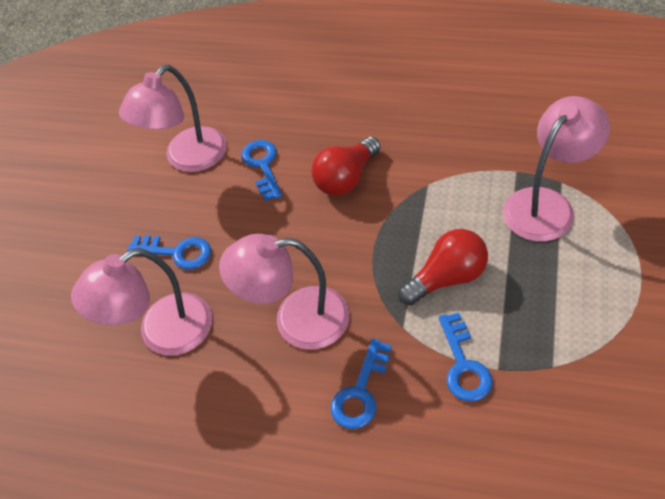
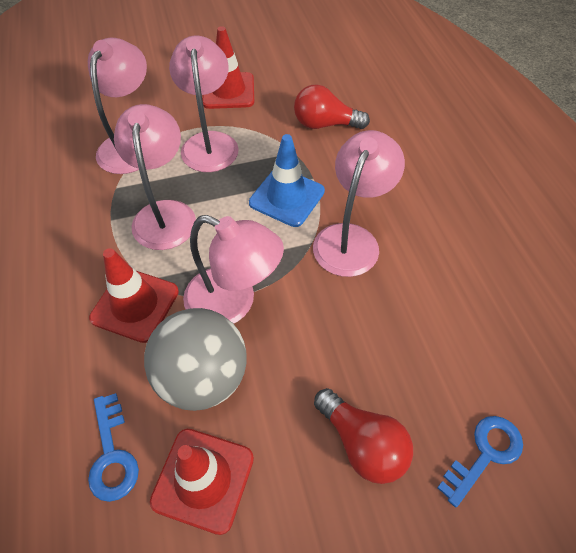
blue key: 4 -> 2
blue traffic cone: 0 -> 1
grey ball: 0 -> 1
pink lamp: 4 -> 5
red traffic cone: 0 -> 3

